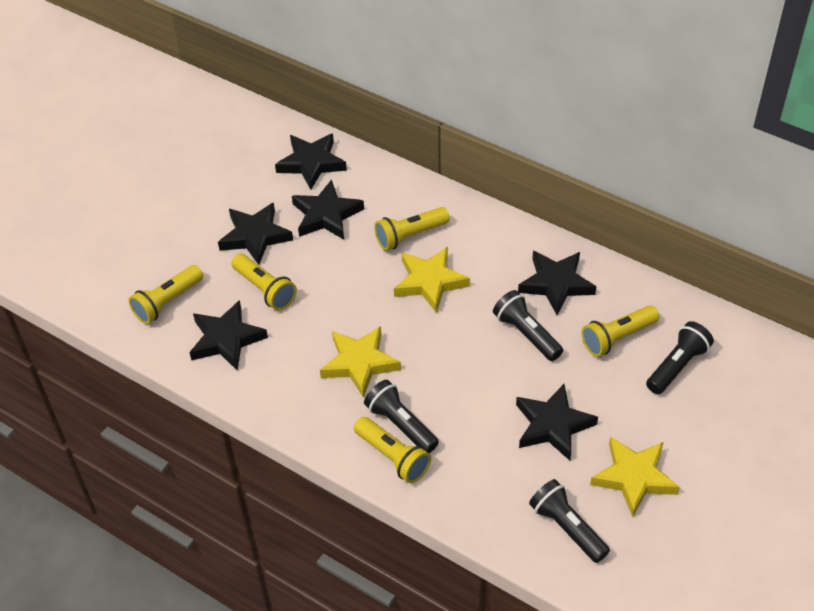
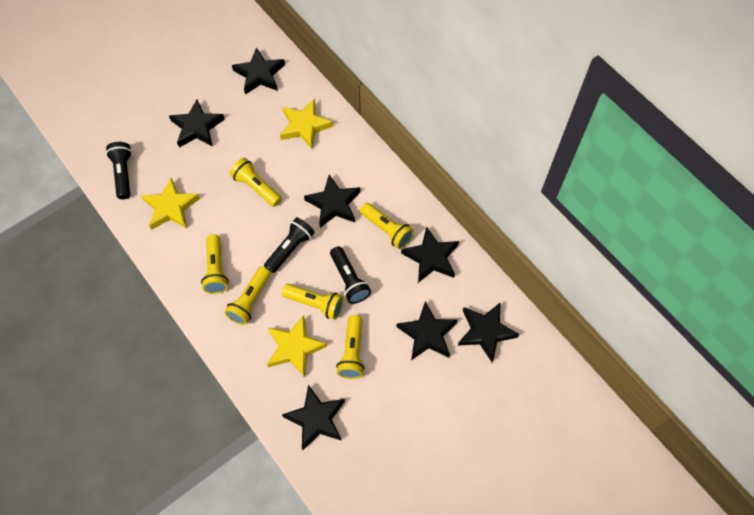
black flashlight: 4 -> 3
black star: 6 -> 7
yellow flashlight: 5 -> 6

